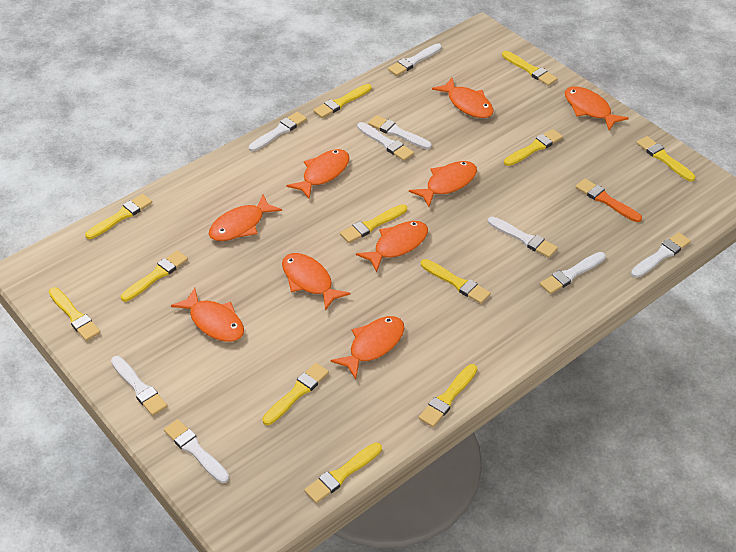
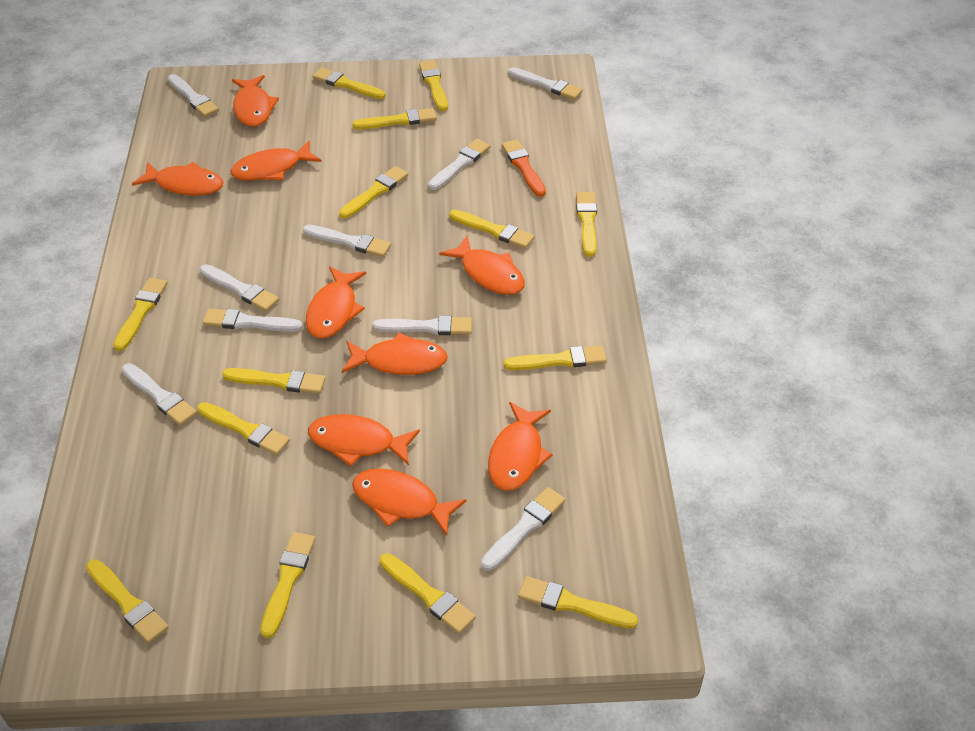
yellow brush: 12 -> 14

